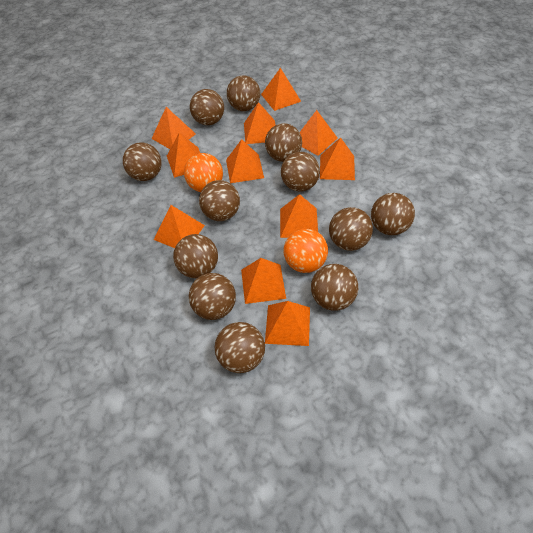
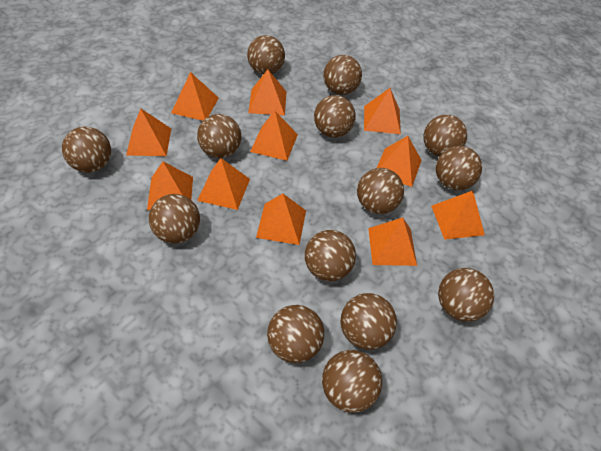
brown ball: 12 -> 14
orange ball: 2 -> 0

